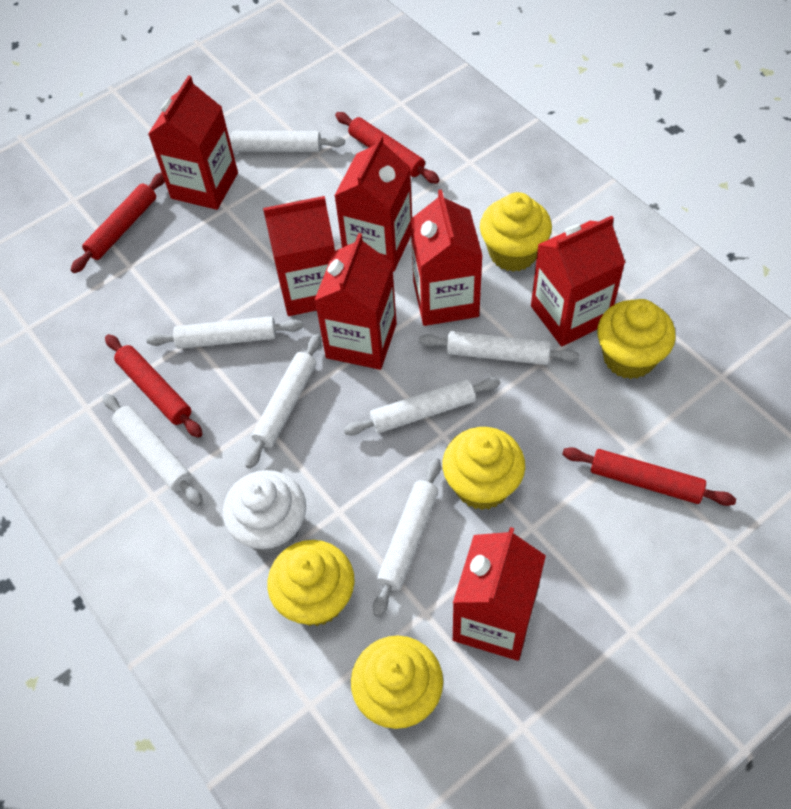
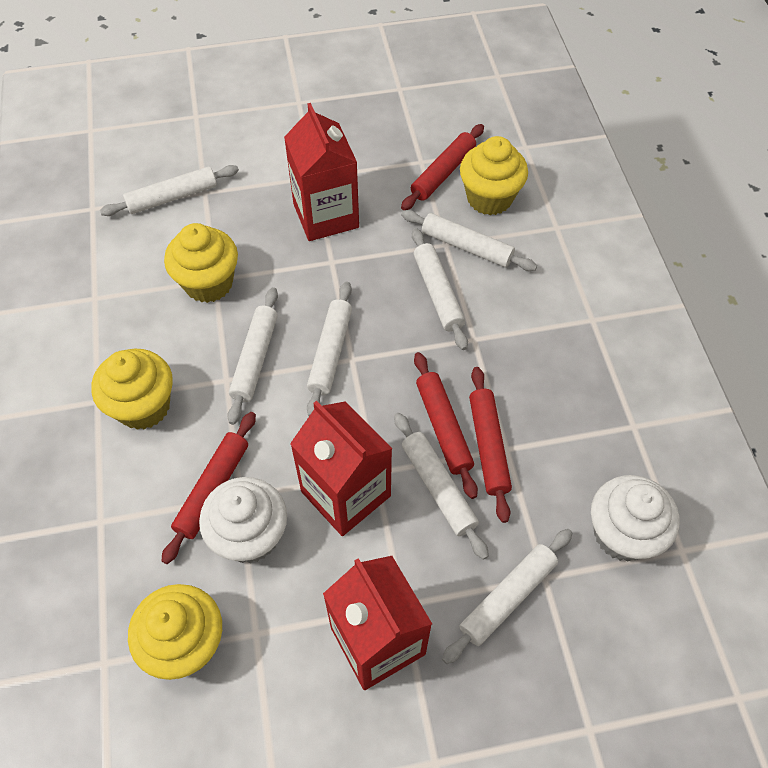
red carton: 7 -> 3
white cupcake: 1 -> 2
yellow cupcake: 5 -> 4

